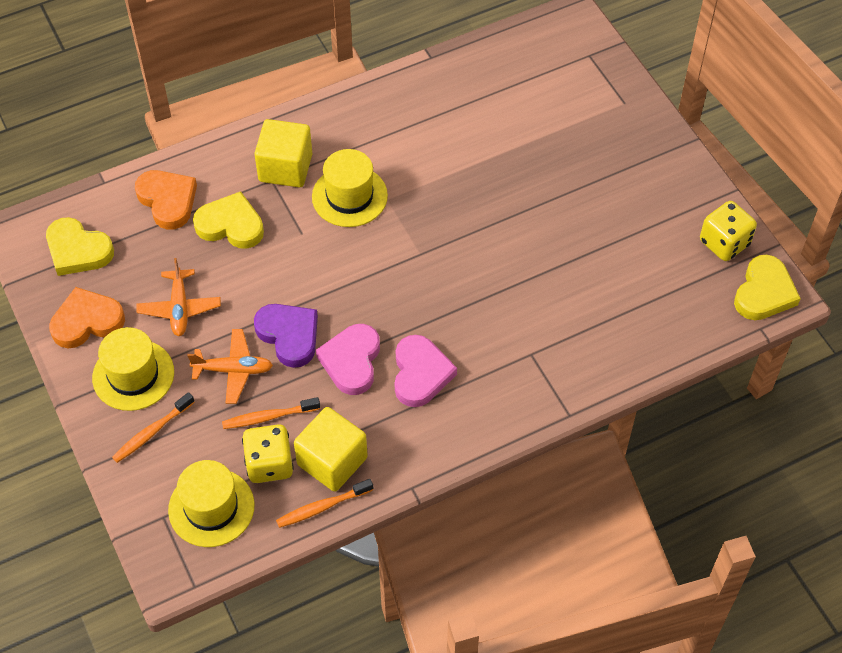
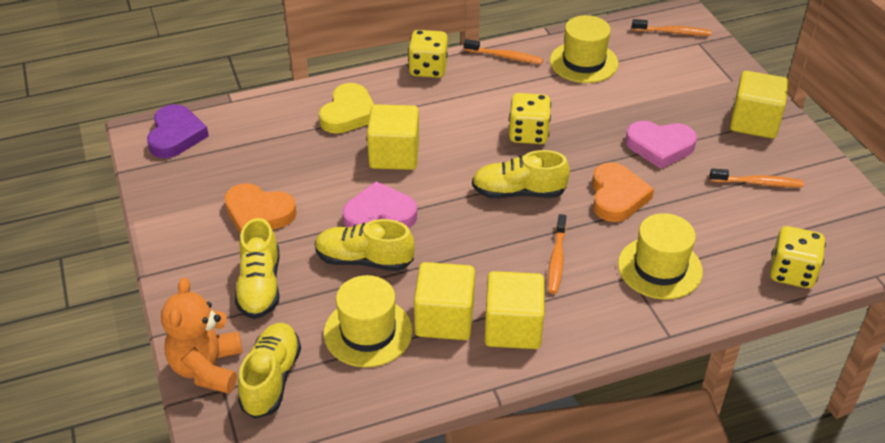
orange plane: 2 -> 0
orange teddy bear: 0 -> 1
orange toothbrush: 3 -> 4
yellow cube: 2 -> 4
yellow dice: 2 -> 3
yellow heart: 3 -> 1
yellow shoe: 0 -> 4

